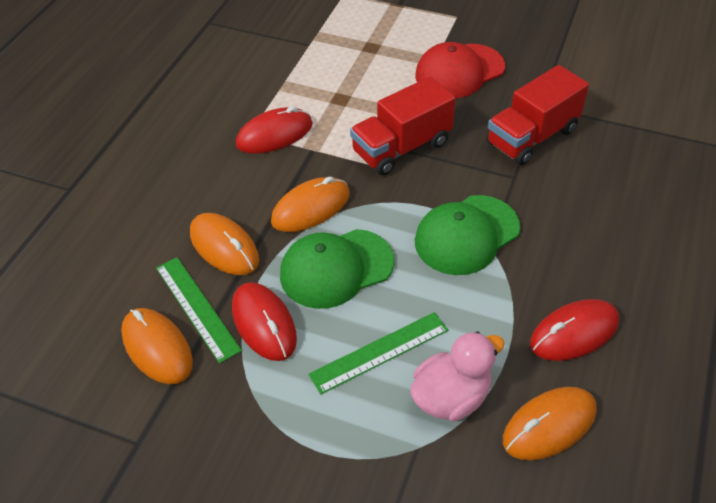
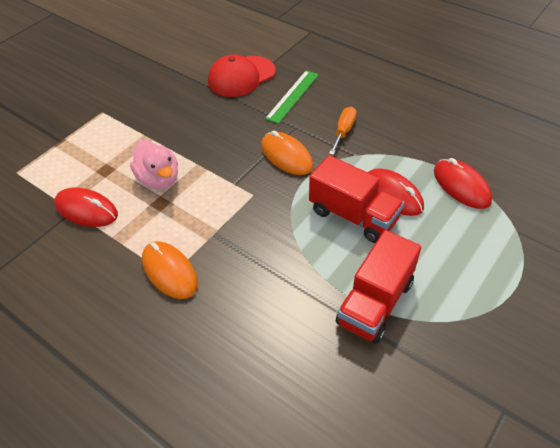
green cap: 2 -> 0
green ruler: 2 -> 1
orange mouse: 4 -> 2
orange screwdriver: 0 -> 1

